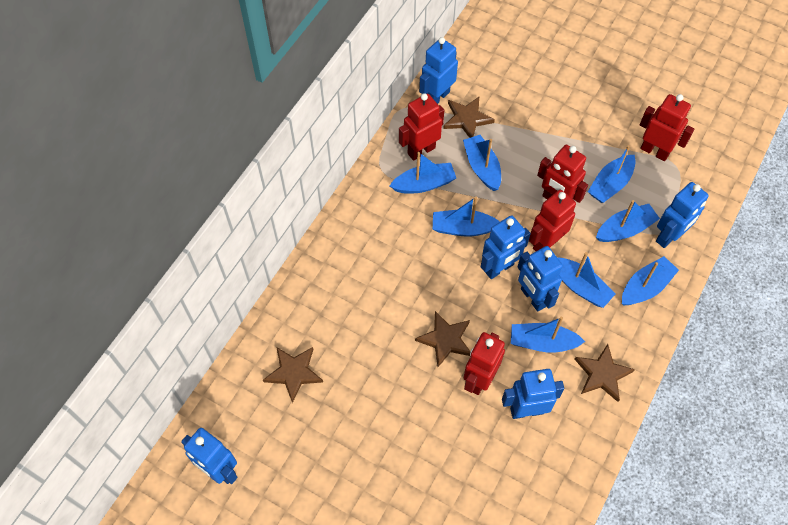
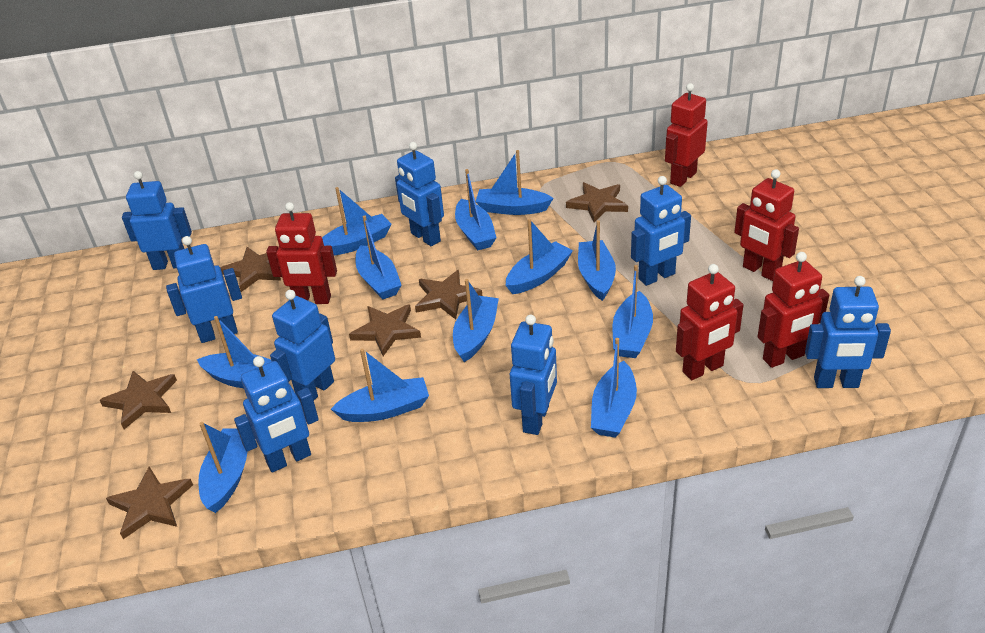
blue boat: 8 -> 12
blue robot: 6 -> 8
brown star: 4 -> 6

